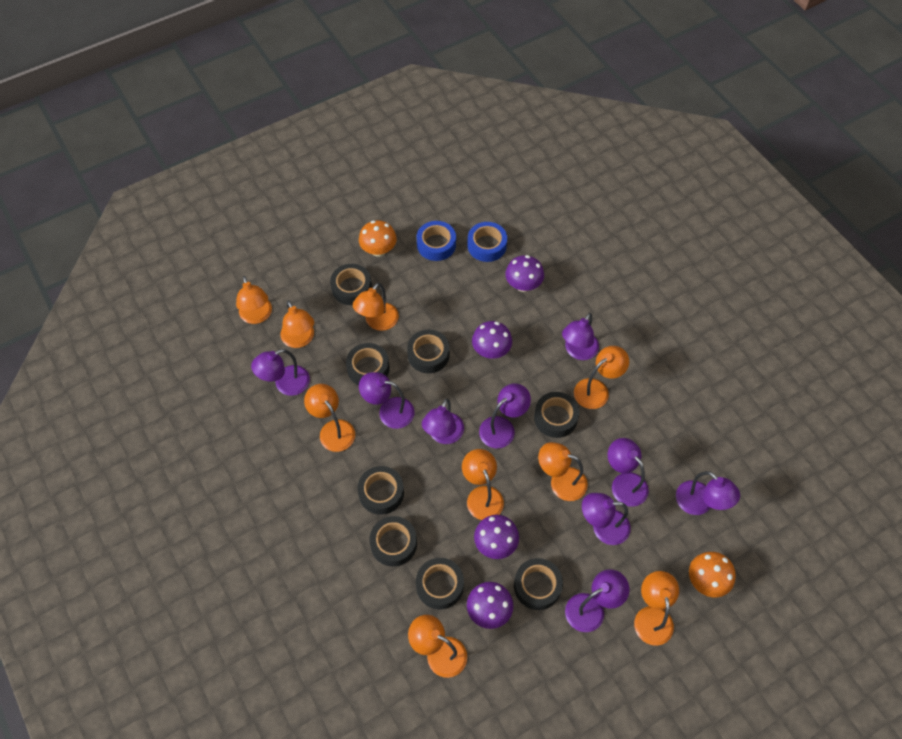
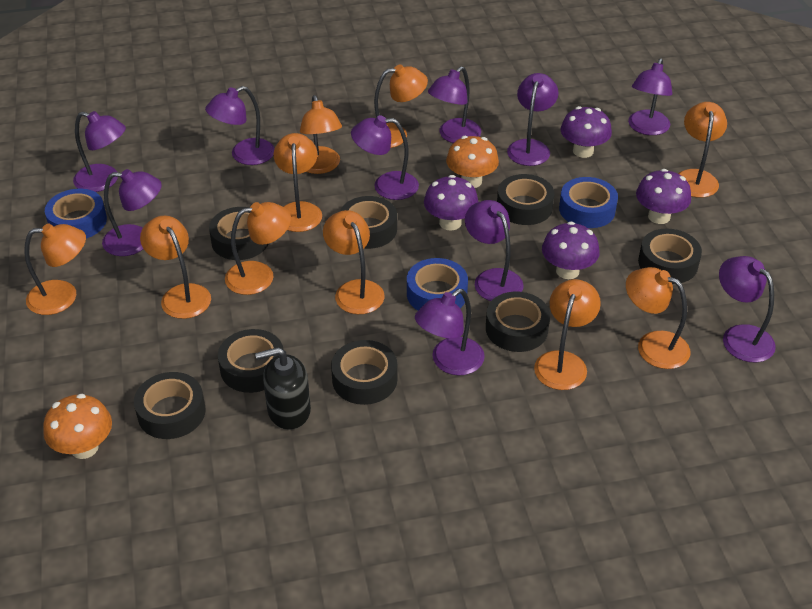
black soap dispenser: 0 -> 1
blue tape: 2 -> 3
orange lamp: 9 -> 10
purple lamp: 9 -> 10

